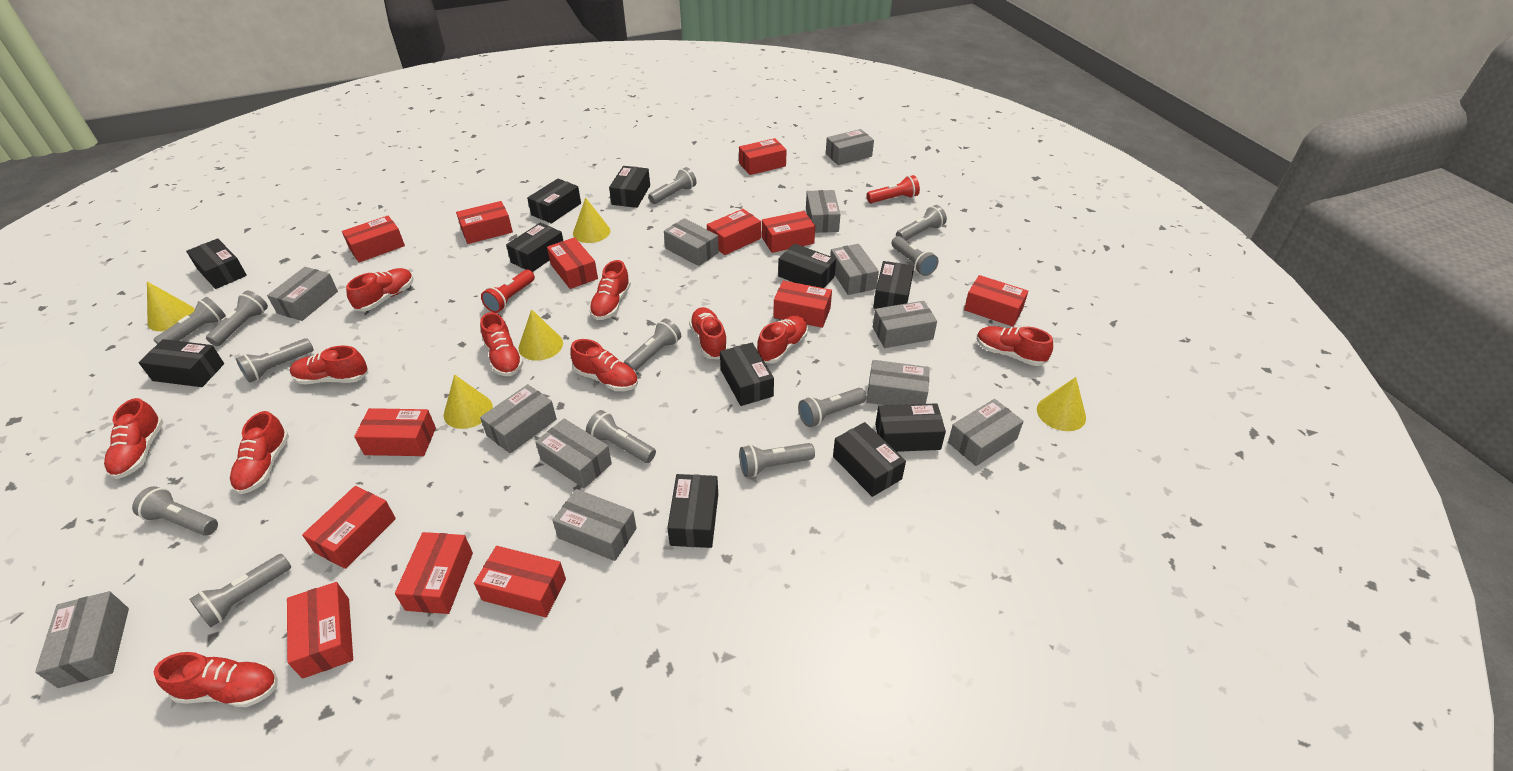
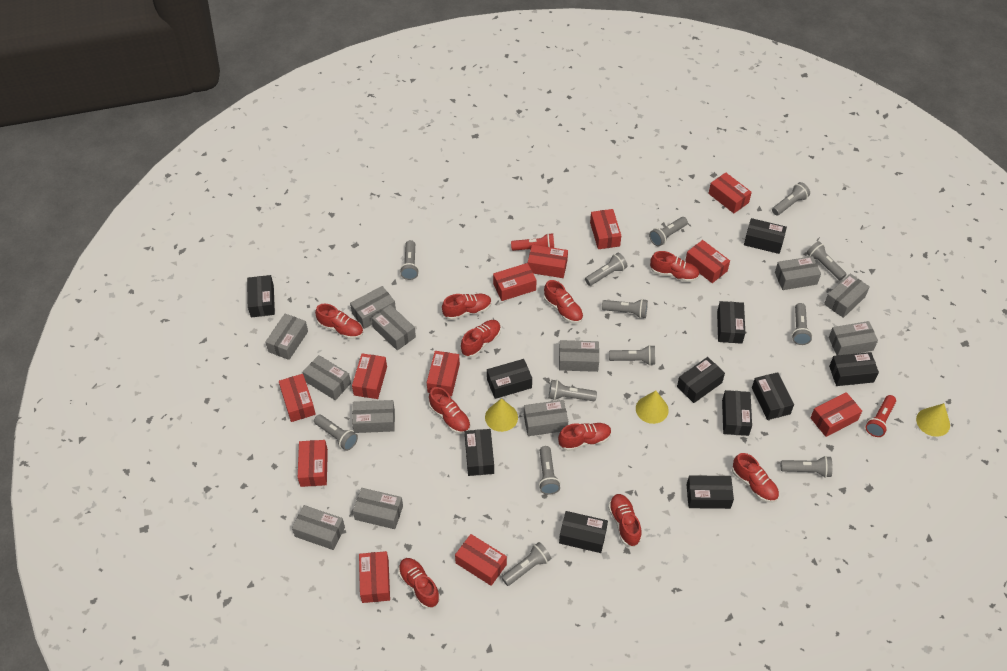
grey flashlight: 12 -> 13
red box: 13 -> 12
red shoe: 11 -> 10
yellow cone: 5 -> 3

